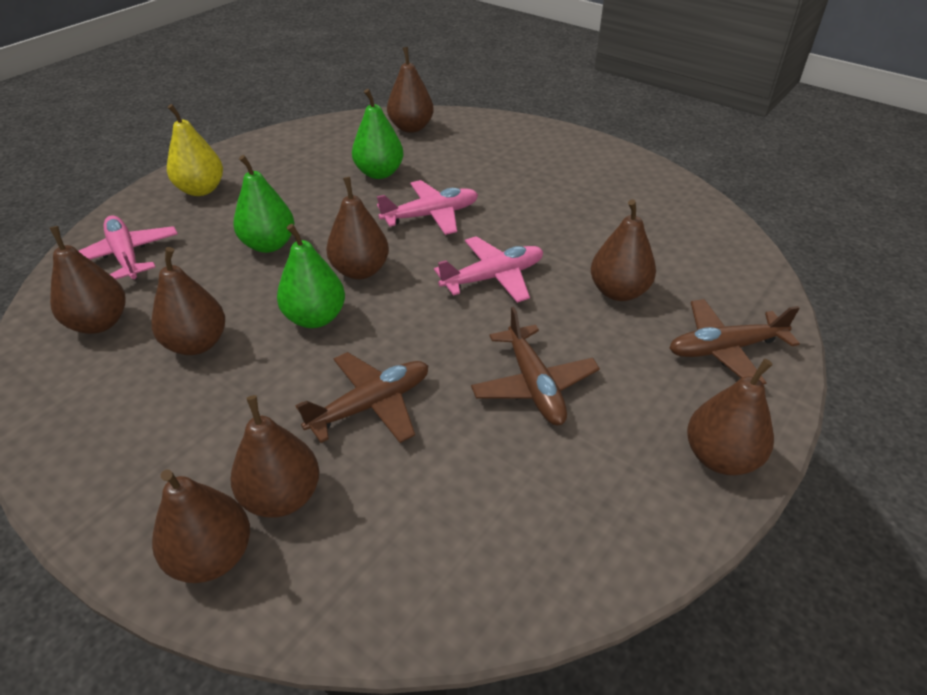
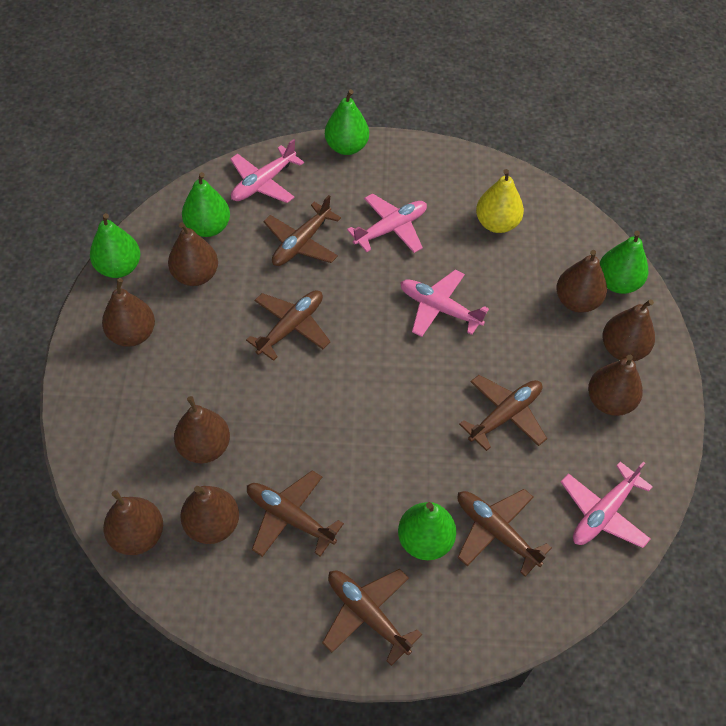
brown plane: 3 -> 6
green pear: 3 -> 5
pink plane: 3 -> 4

